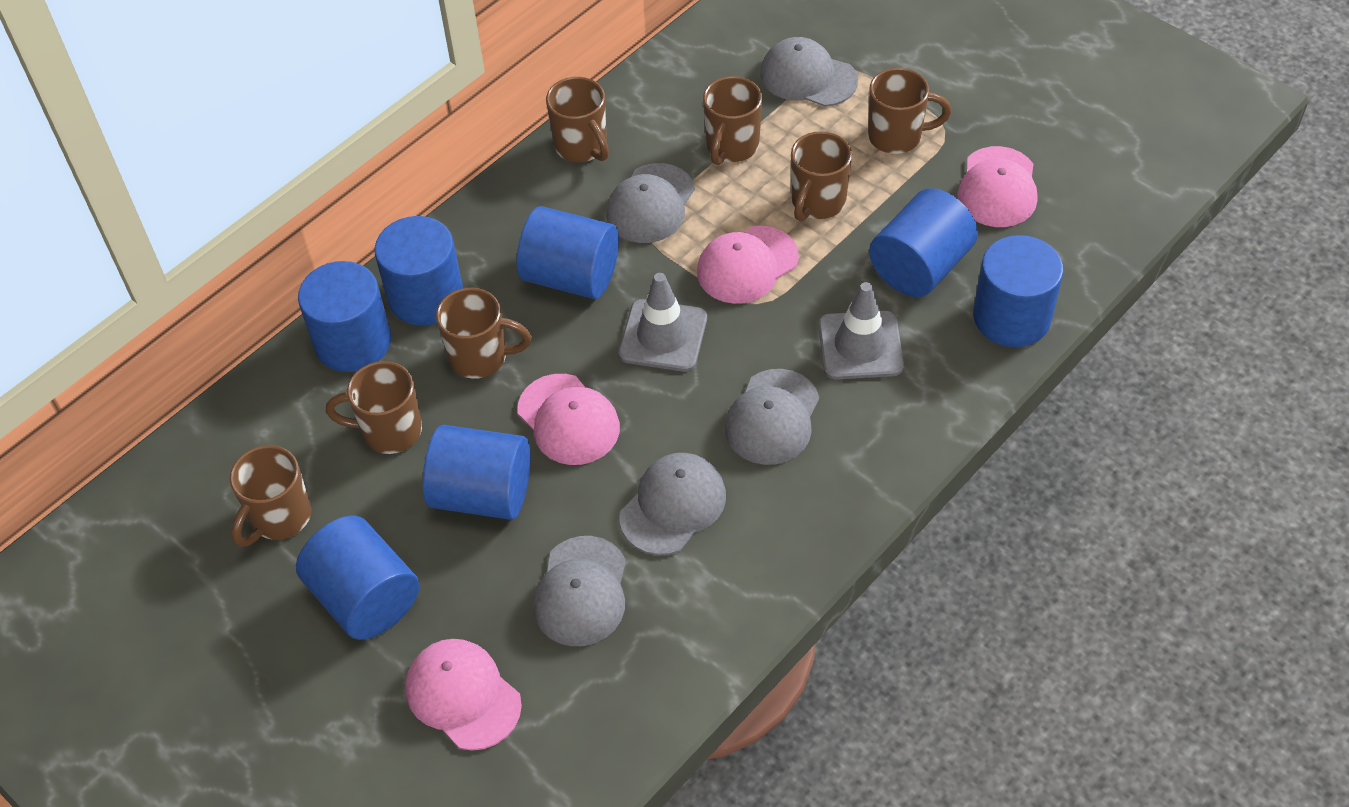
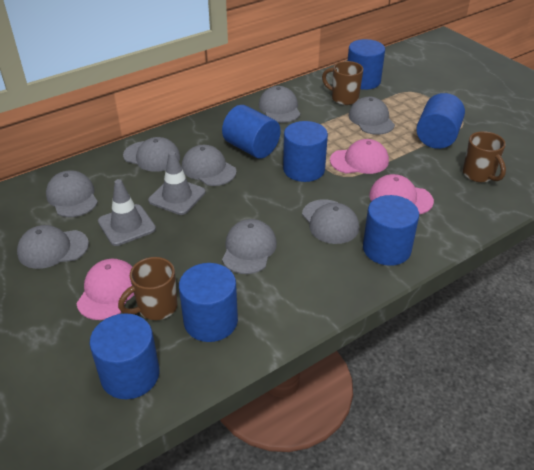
brown mug: 7 -> 3
grey cap: 5 -> 8
pink cap: 4 -> 3

